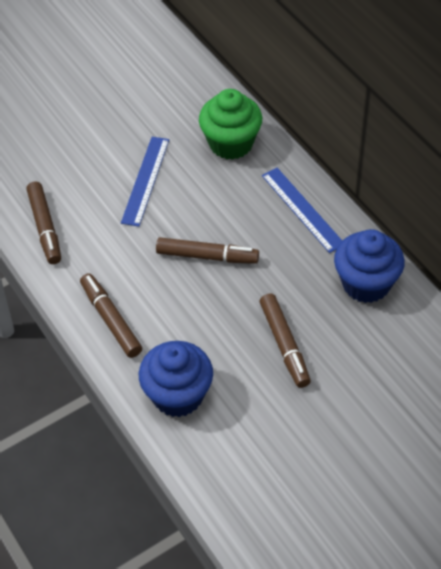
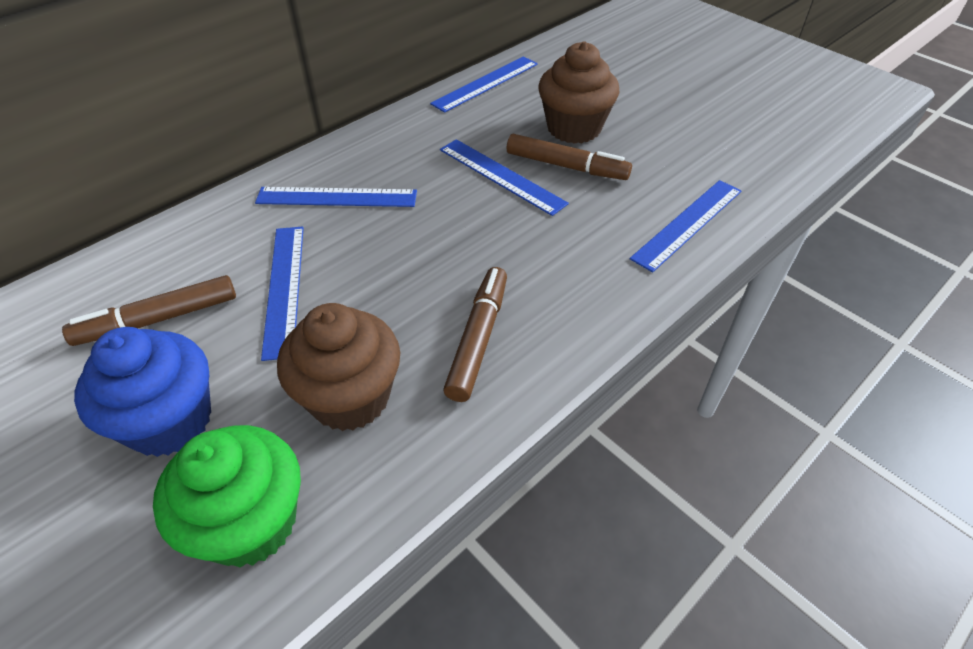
blue cupcake: 2 -> 1
blue ruler: 2 -> 5
brown cupcake: 0 -> 2
brown marker: 4 -> 3

